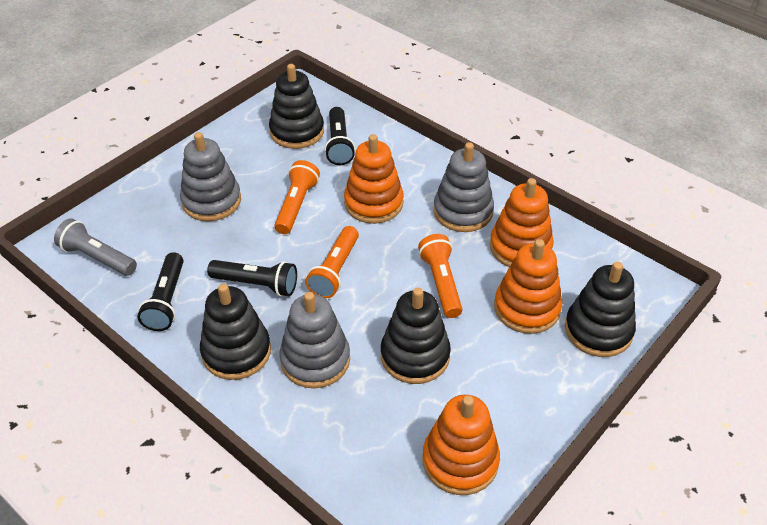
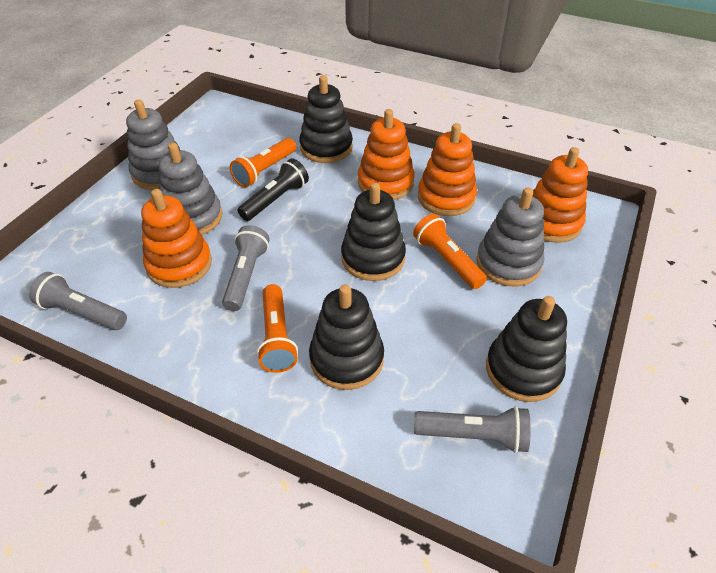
black flashlight: 3 -> 1
grey flashlight: 1 -> 3

